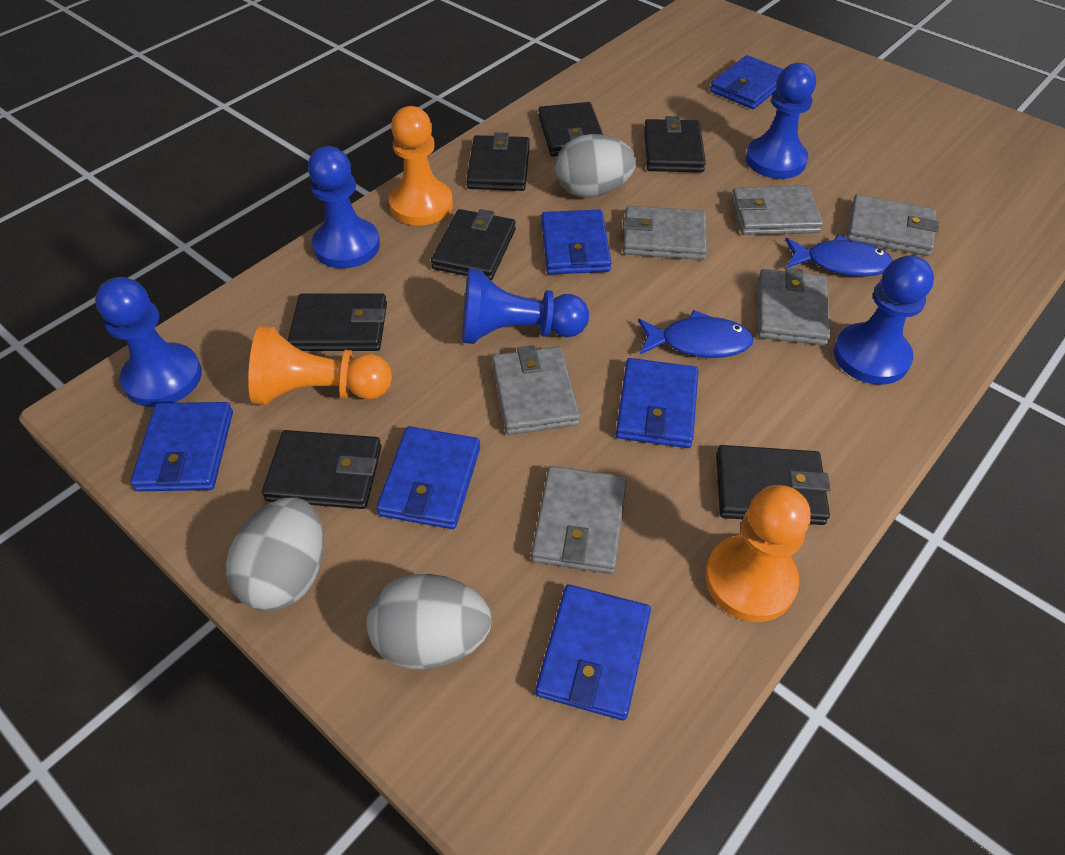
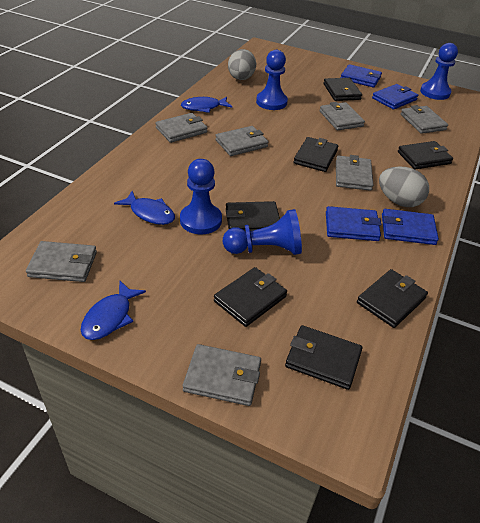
blue fish: 2 -> 3
blue pawn: 5 -> 4
blue wallet: 6 -> 4
grey egg: 3 -> 2
grey wallet: 6 -> 7
orange pawn: 3 -> 0

